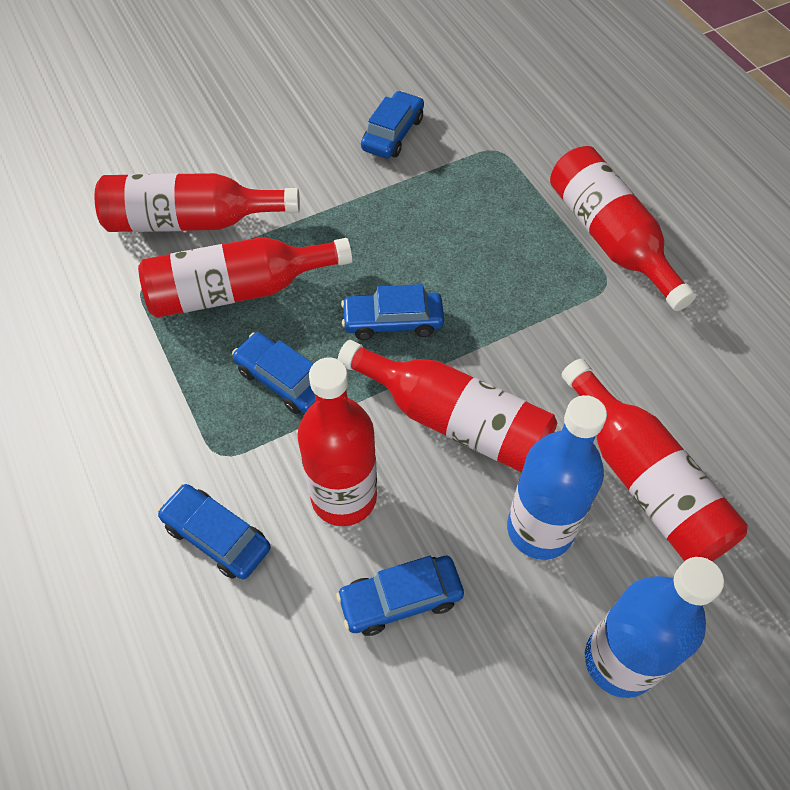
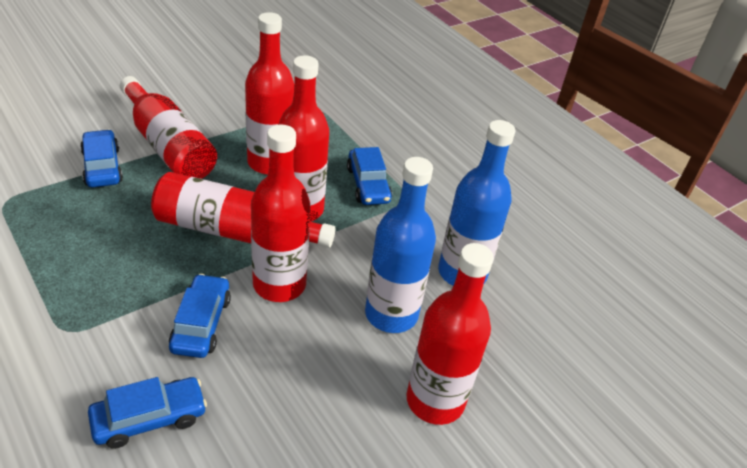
blue car: 5 -> 4

